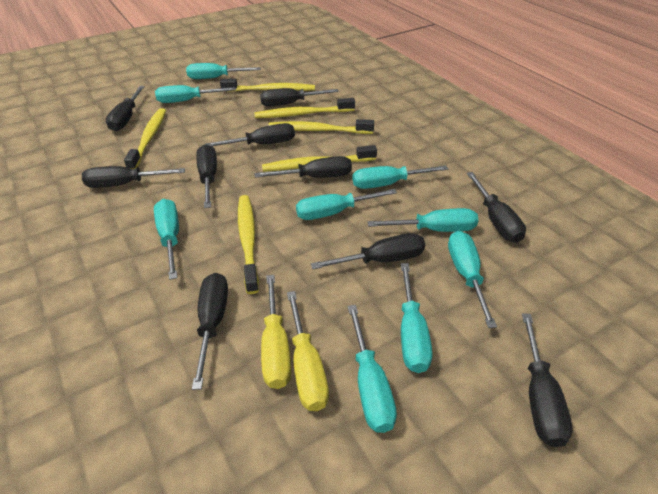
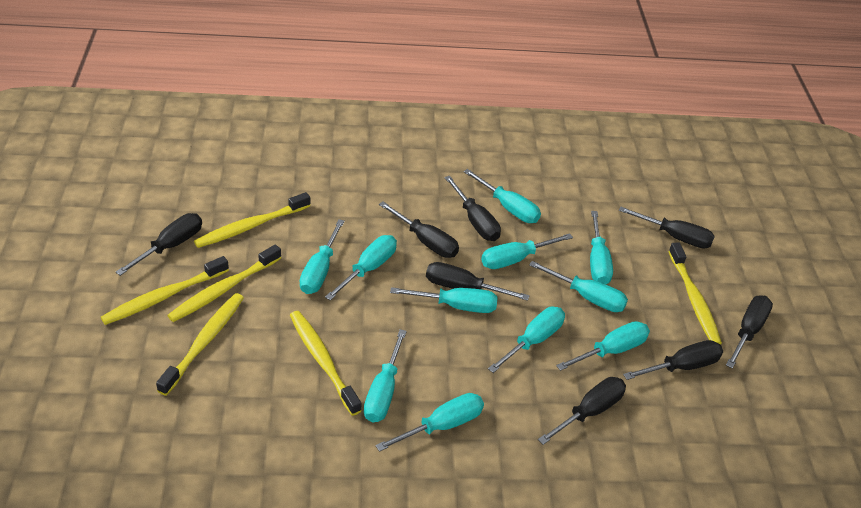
black screwdriver: 10 -> 8
turquoise screwdriver: 9 -> 11
yellow screwdriver: 2 -> 0

